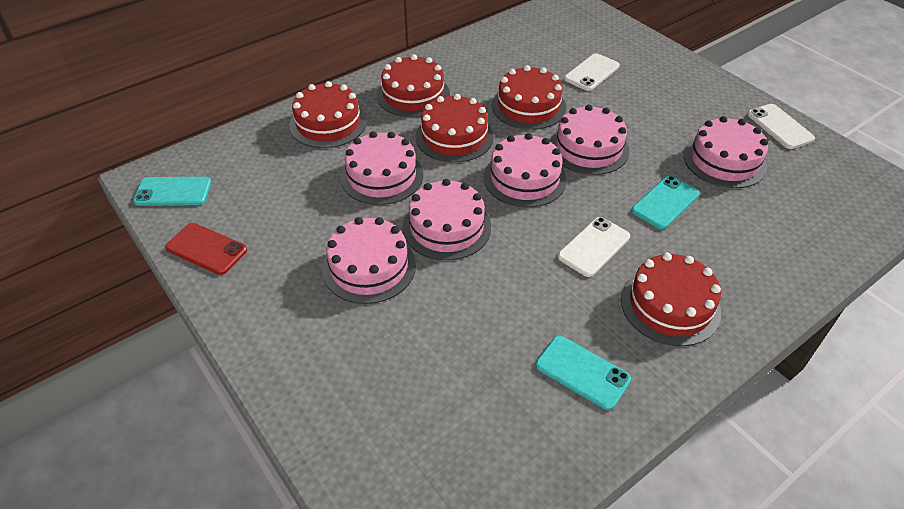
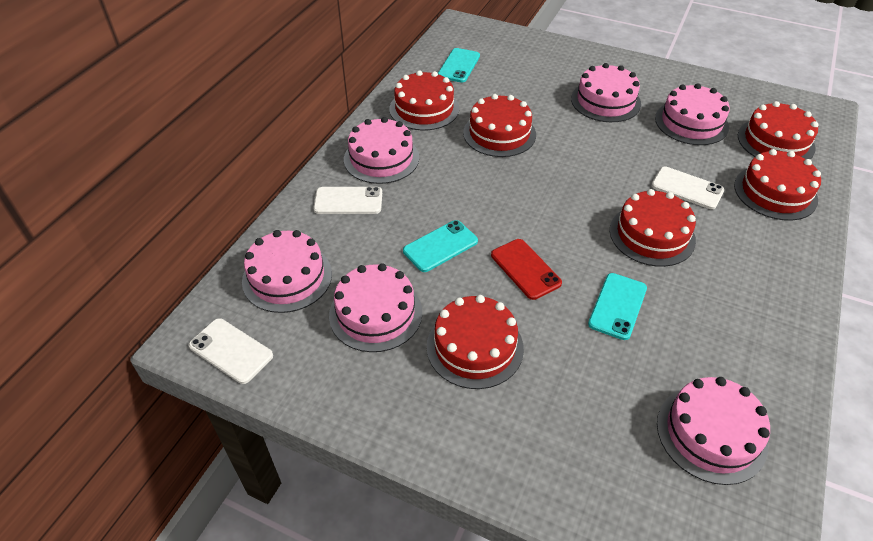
red cake: 5 -> 6

